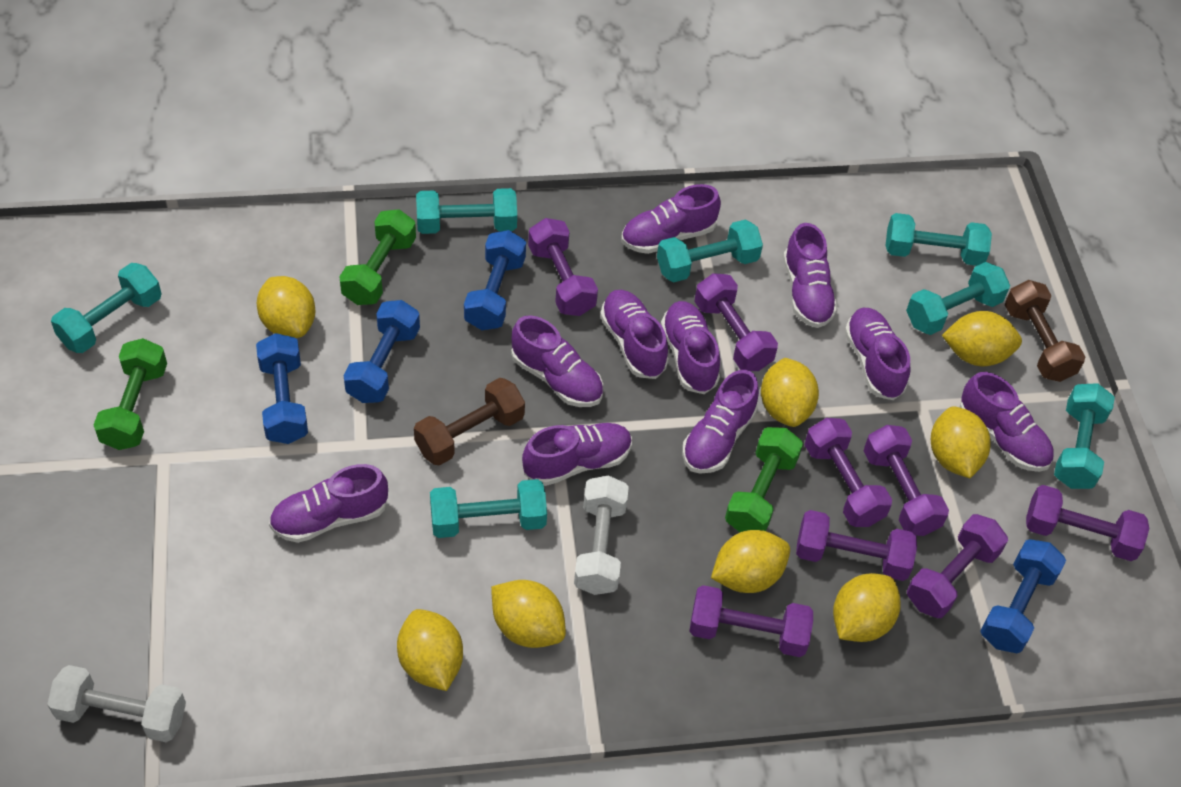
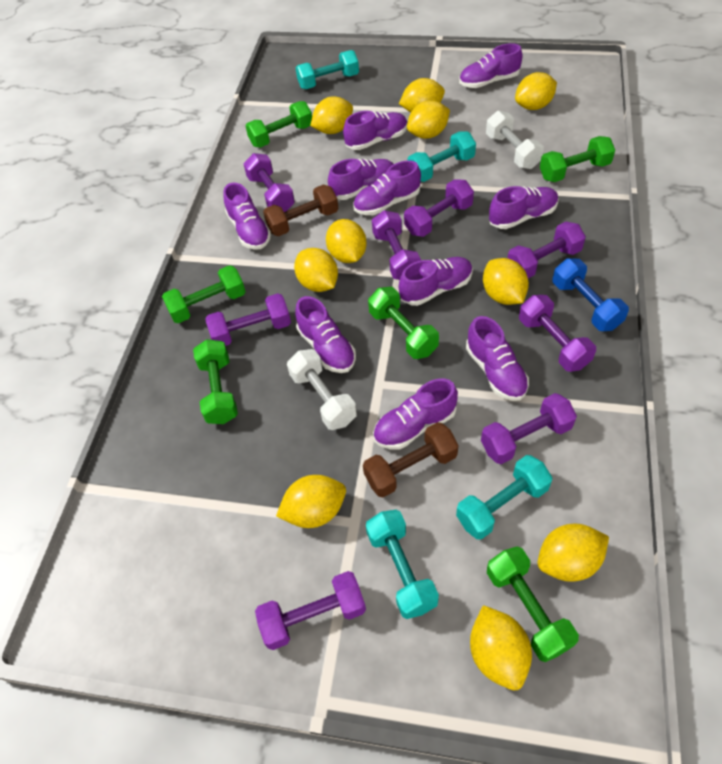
blue dumbbell: 4 -> 1
green dumbbell: 3 -> 6
turquoise dumbbell: 7 -> 4
yellow lemon: 8 -> 10

